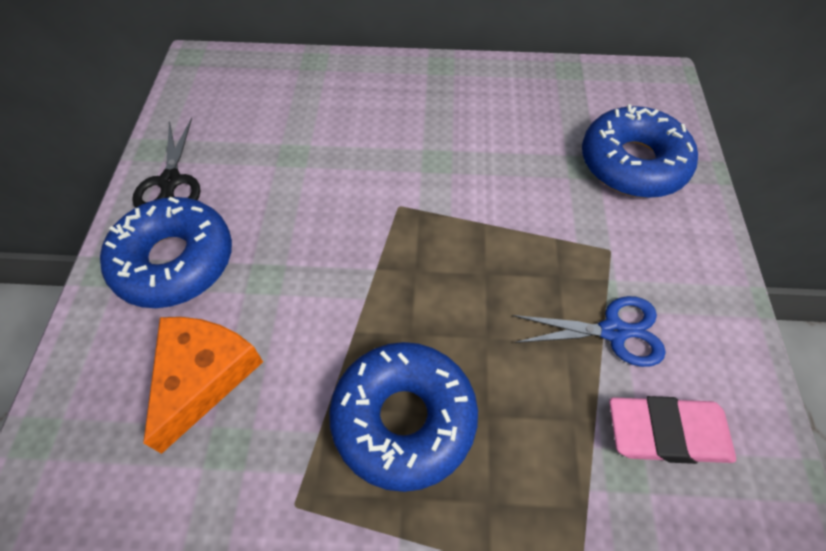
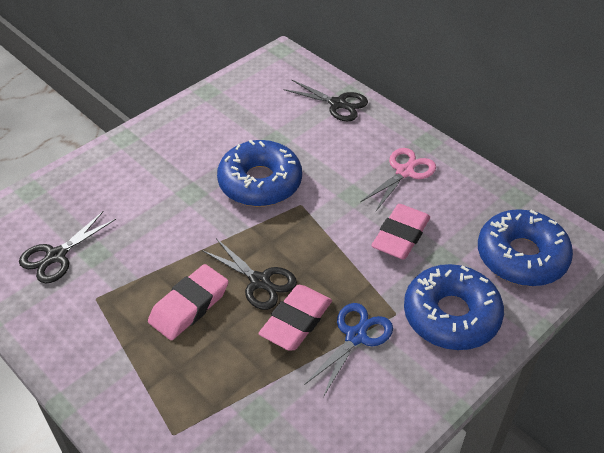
black scissors: 1 -> 3
orange cheese: 1 -> 0
pink eraser: 1 -> 3
pink scissors: 0 -> 1

